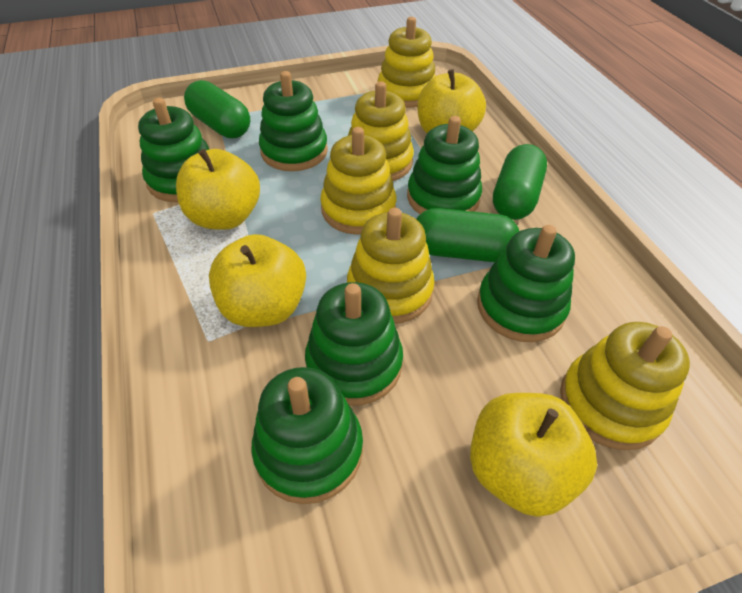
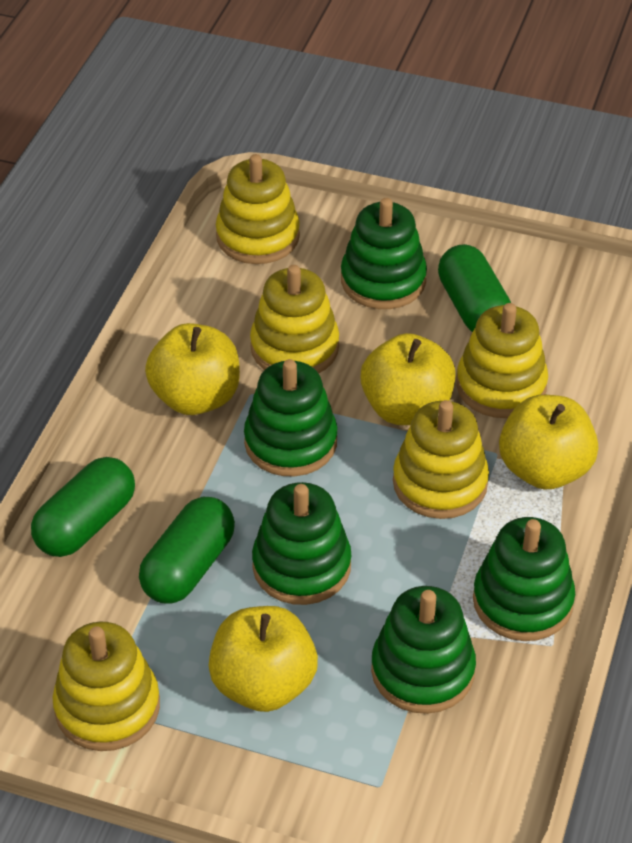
green stacking toy: 6 -> 5

